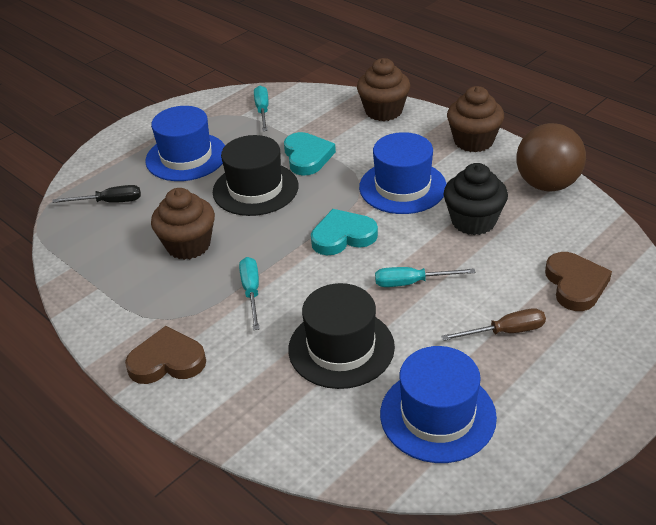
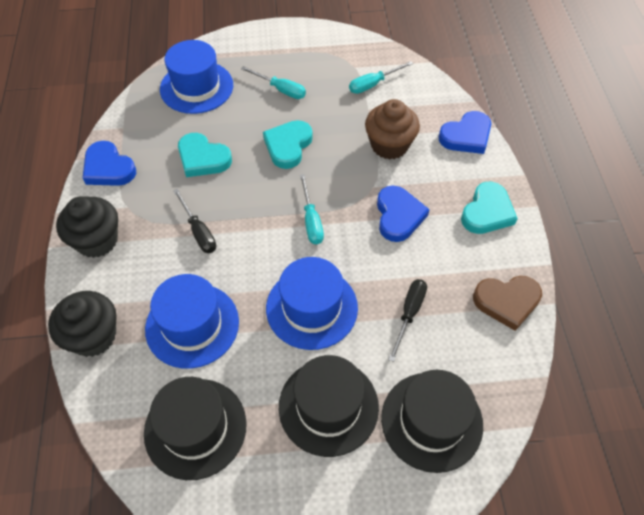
black cupcake: 1 -> 2
black hat: 2 -> 3
black screwdriver: 1 -> 2
blue heart: 0 -> 3
brown ball: 1 -> 0
brown cupcake: 3 -> 1
brown heart: 2 -> 1
brown screwdriver: 1 -> 0
turquoise heart: 2 -> 3

